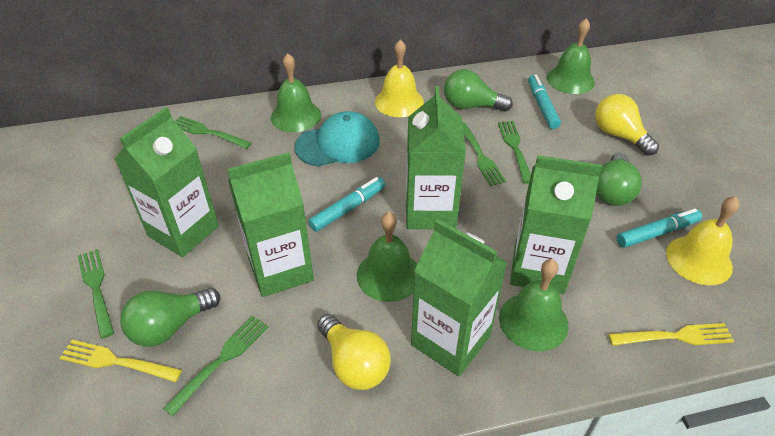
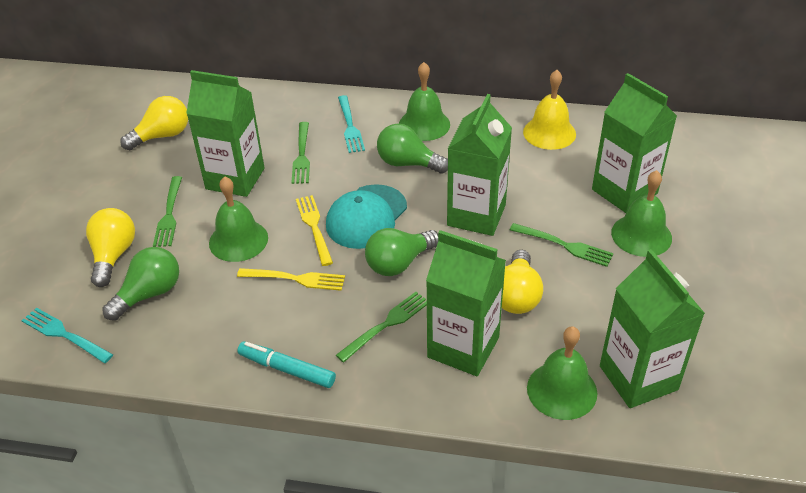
green fork: 5 -> 4
turquoise fork: 0 -> 2
turquoise marker: 3 -> 1
yellow bell: 2 -> 1
yellow light bulb: 2 -> 3

